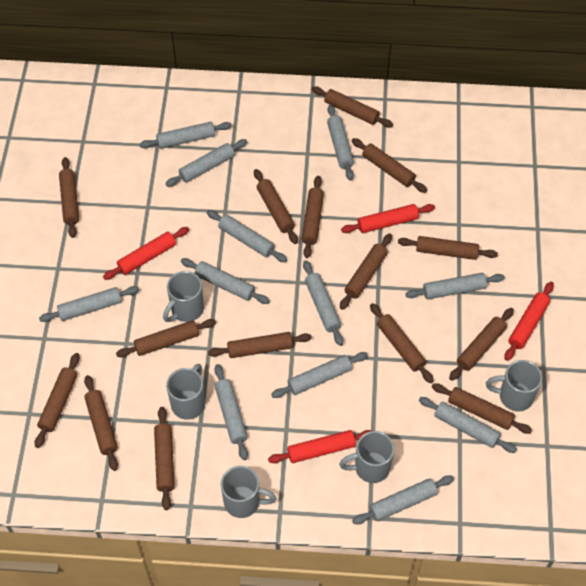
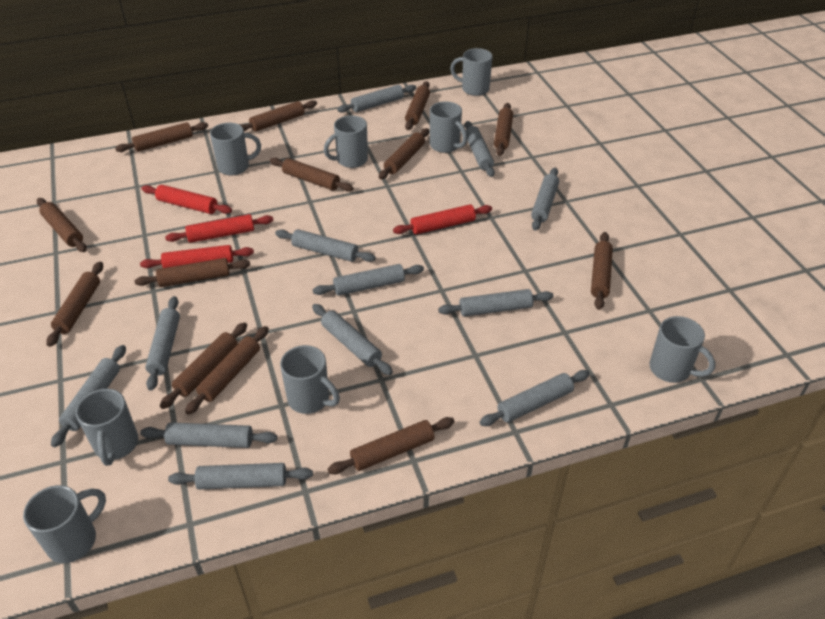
brown rolling pin: 15 -> 13
grey mug: 5 -> 8

